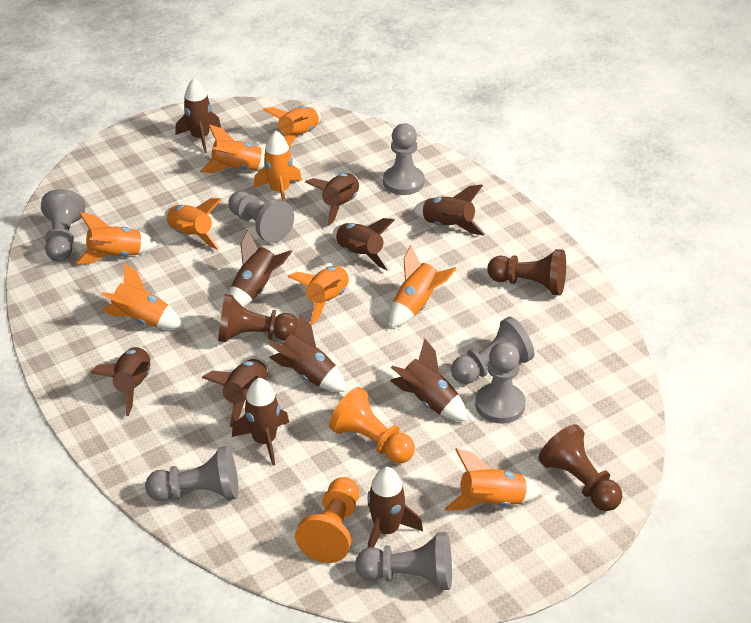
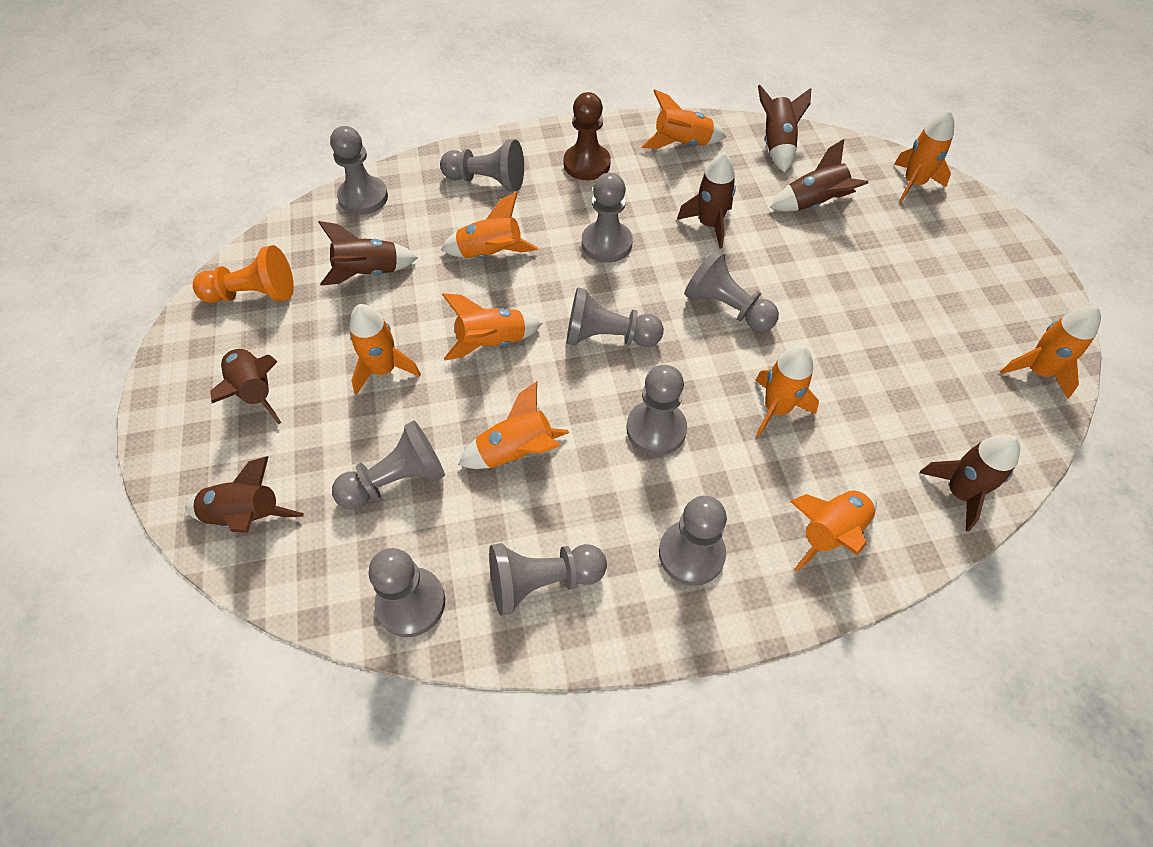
brown pawn: 3 -> 1
brown rocket: 11 -> 7
grey pawn: 7 -> 10
orange pawn: 2 -> 1

